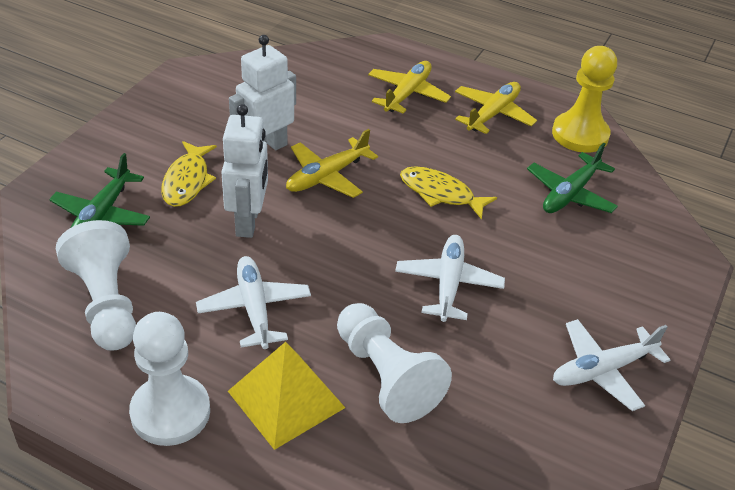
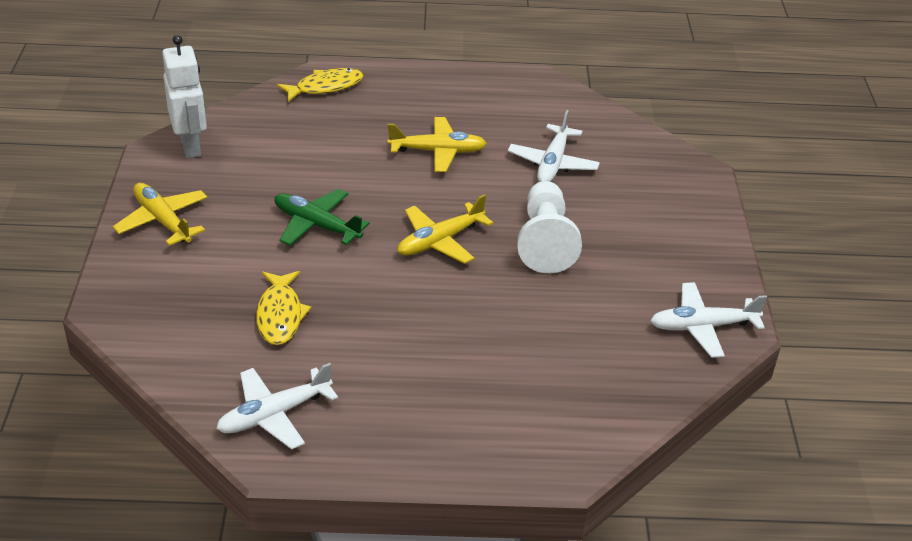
green plane: 2 -> 1
white pawn: 3 -> 1
white robot: 2 -> 1
yellow pawn: 1 -> 0
yellow pyramid: 1 -> 0

